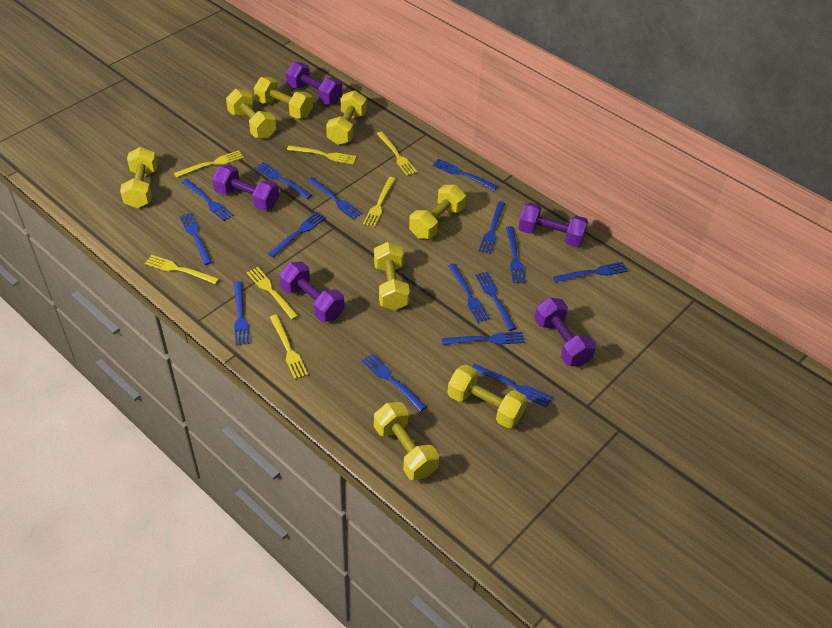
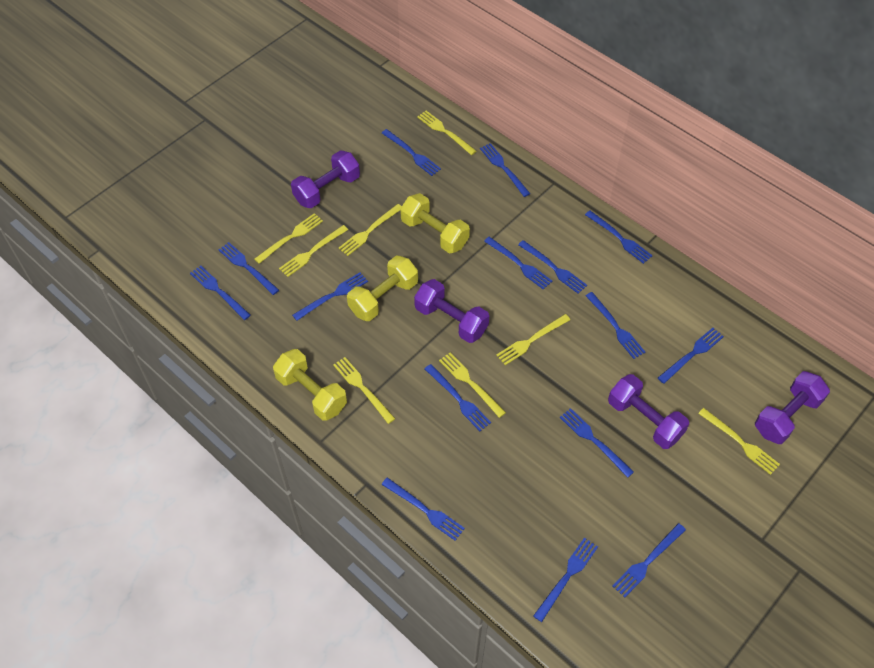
purple dumbbell: 5 -> 4
yellow dumbbell: 8 -> 3
yellow fork: 7 -> 8

